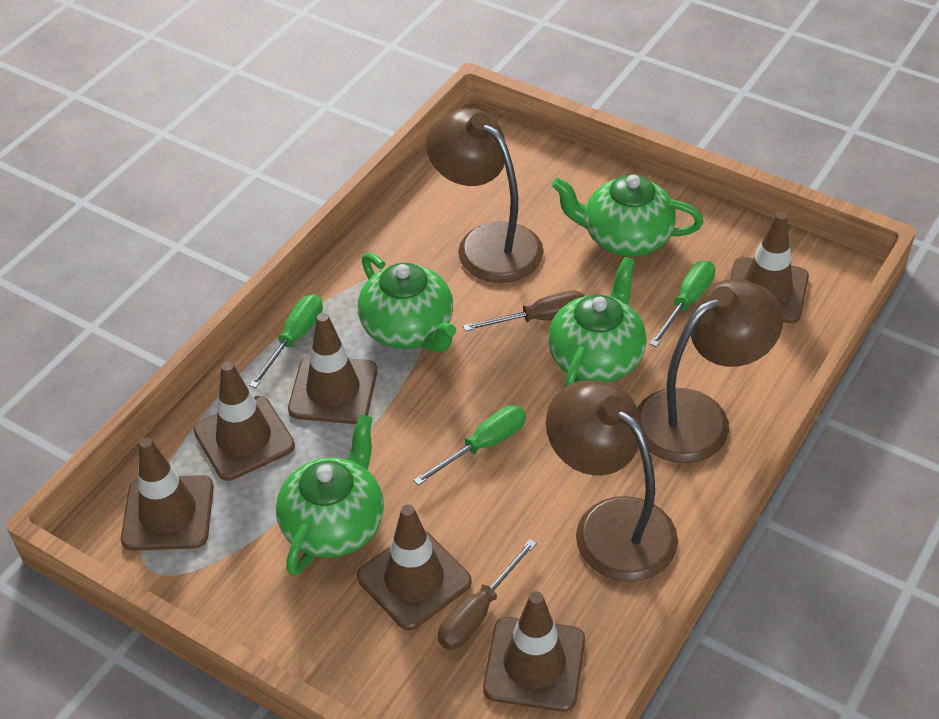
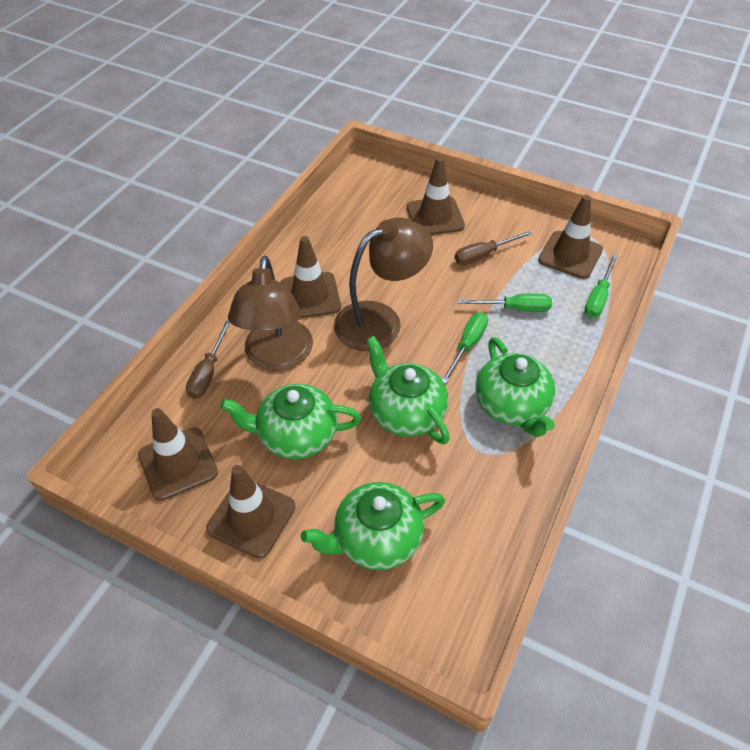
brown lamp: 3 -> 2
brown traffic cone: 6 -> 5

